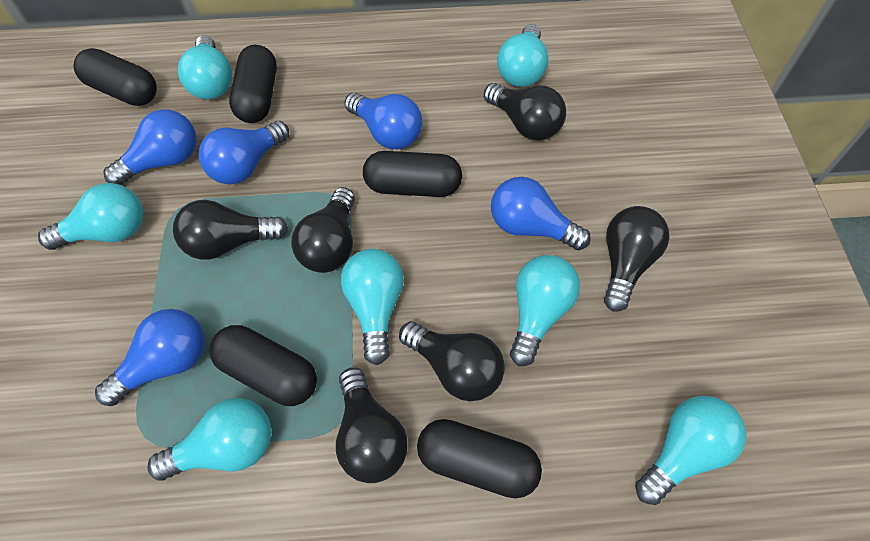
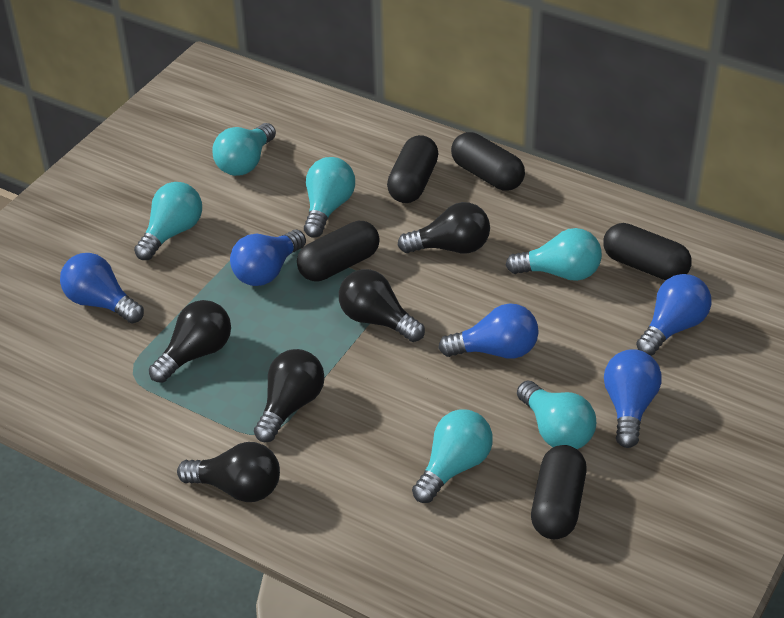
black light bulb: 6 -> 5
turquoise light bulb: 7 -> 6

